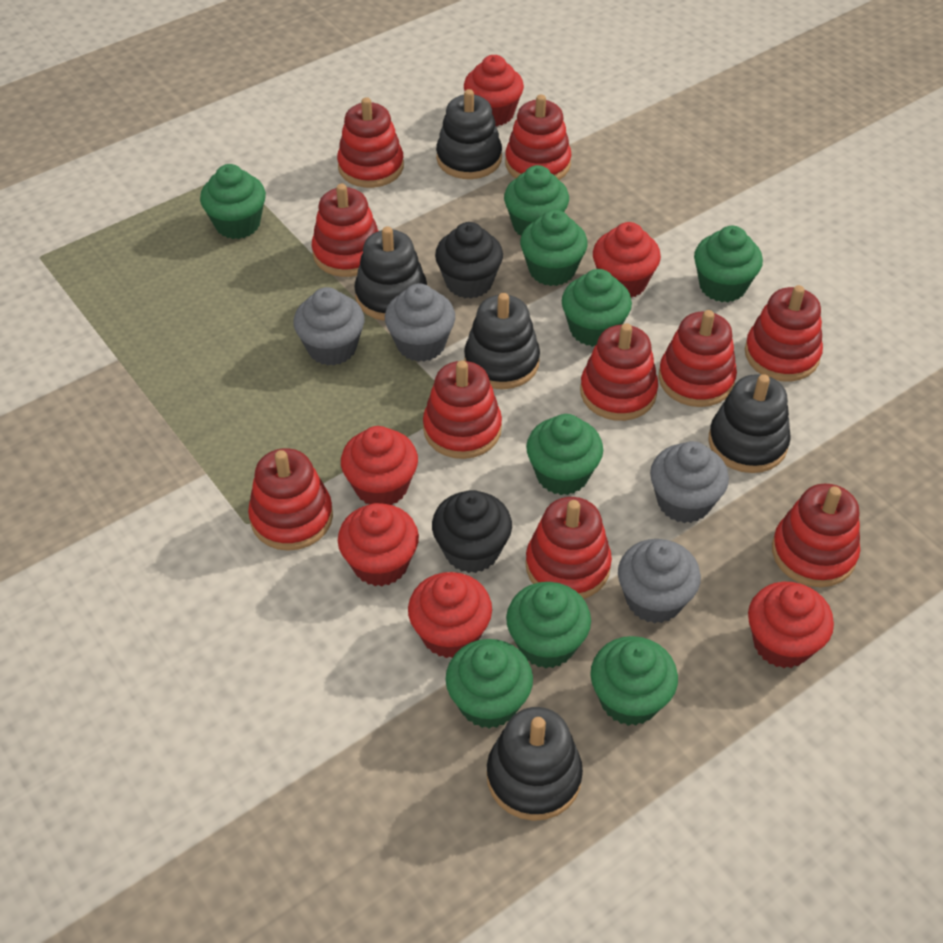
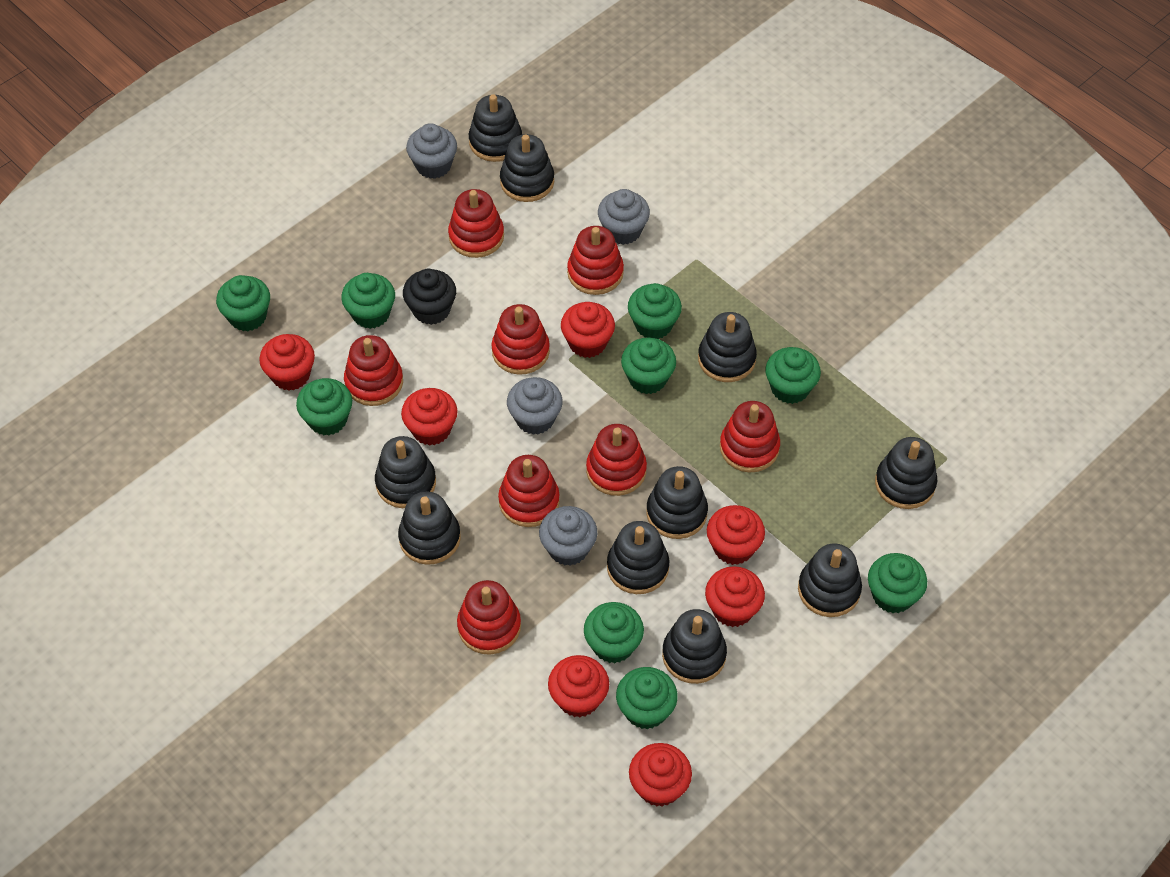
black cupcake: 2 -> 1
black stacking toy: 5 -> 10
red cupcake: 6 -> 7
red stacking toy: 10 -> 8

